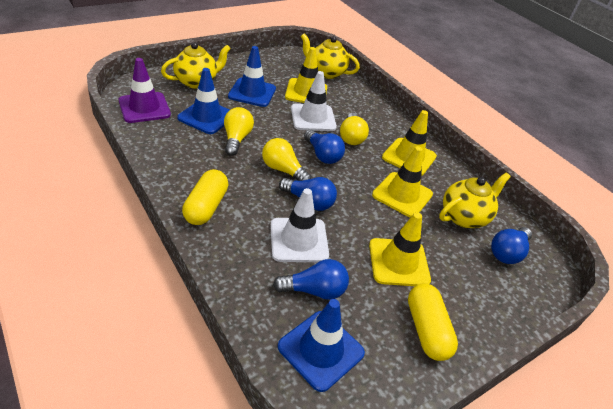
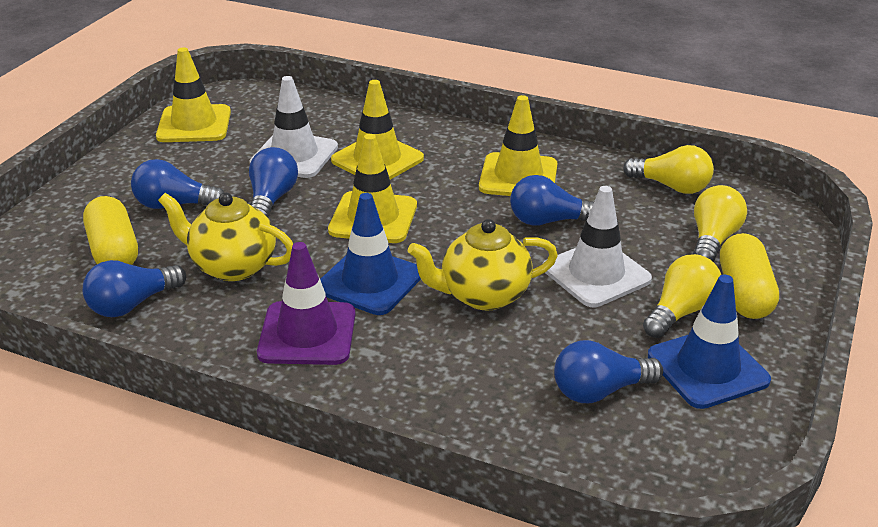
blue light bulb: 4 -> 5
blue traffic cone: 3 -> 2
yellow teapot: 3 -> 2

